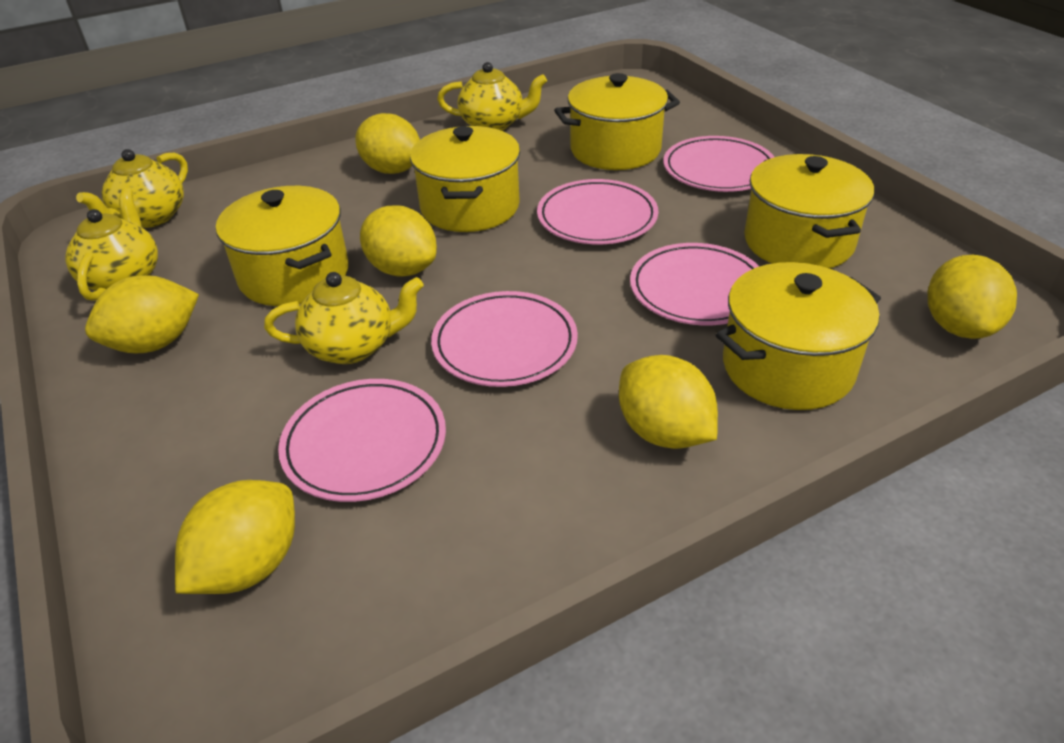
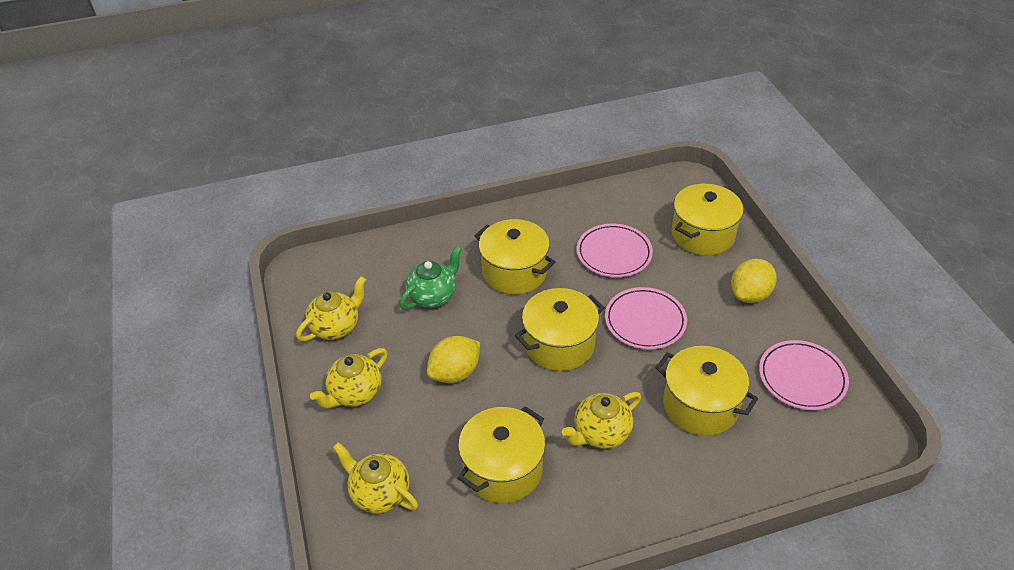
green teapot: 0 -> 1
pink plate: 5 -> 3
yellow lemon: 6 -> 2

